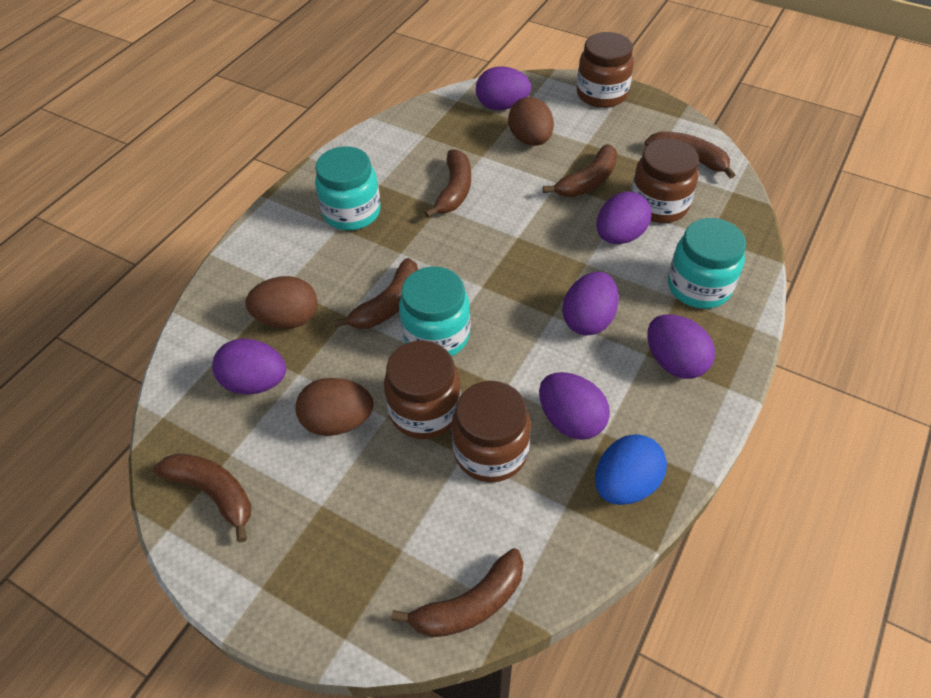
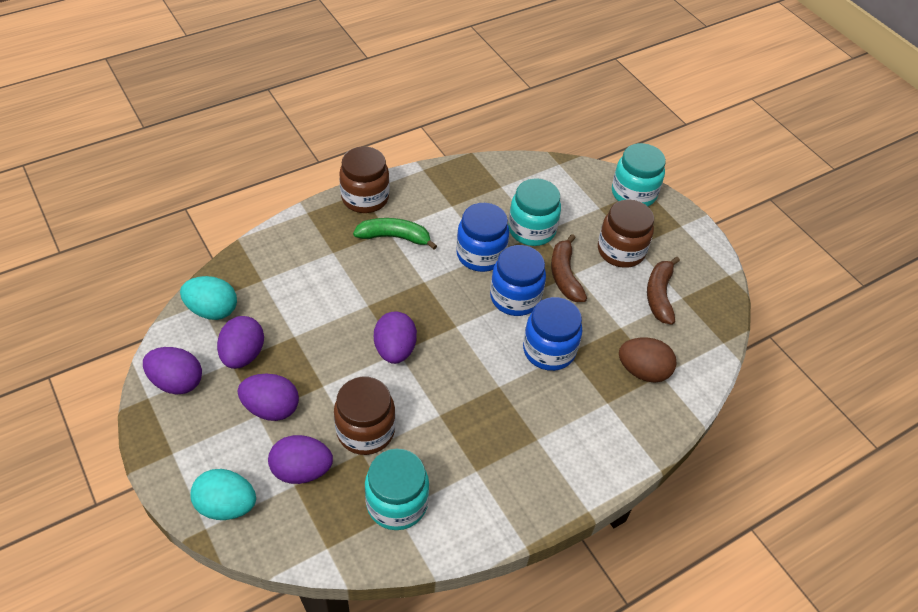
blue egg: 1 -> 0
blue jar: 0 -> 3
brown banana: 6 -> 2
brown egg: 3 -> 1
brown jar: 4 -> 3
green banana: 0 -> 1
purple egg: 6 -> 5
turquoise egg: 0 -> 2

